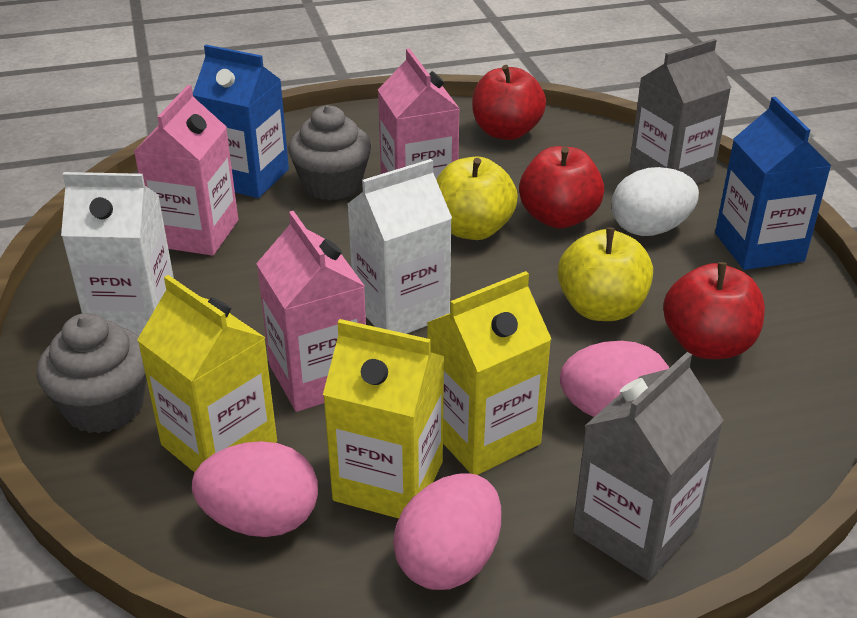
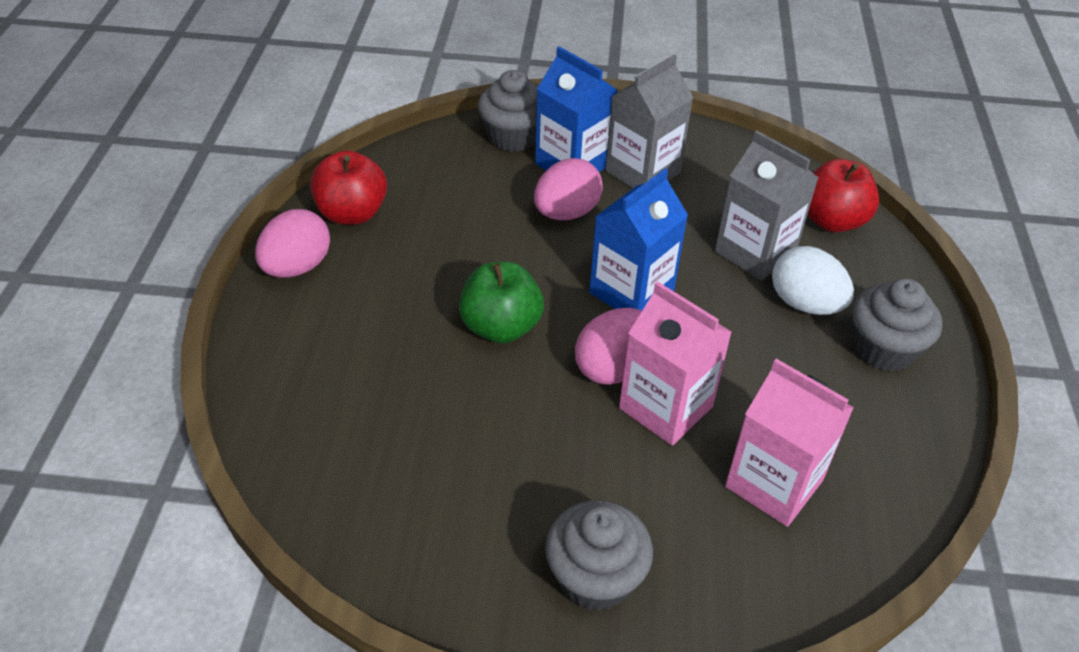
green apple: 0 -> 1
grey cupcake: 2 -> 3
pink carton: 3 -> 2
red apple: 3 -> 2
white carton: 2 -> 0
yellow apple: 2 -> 0
yellow carton: 3 -> 0

